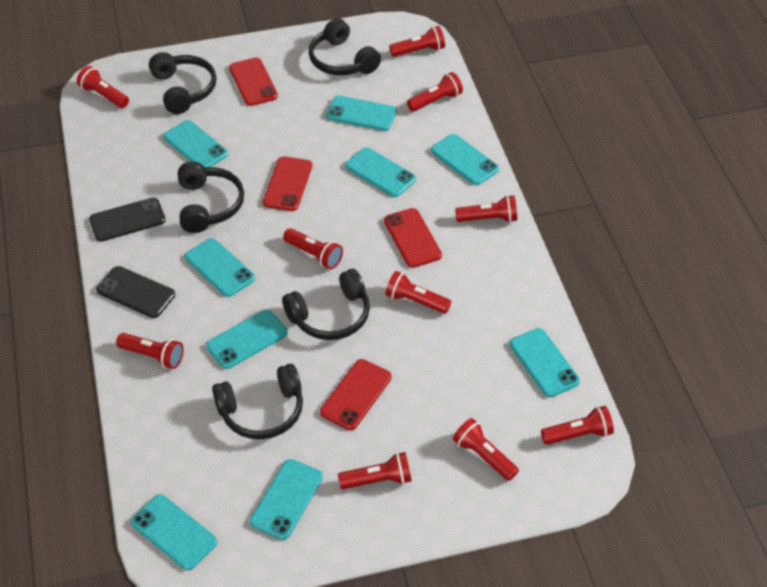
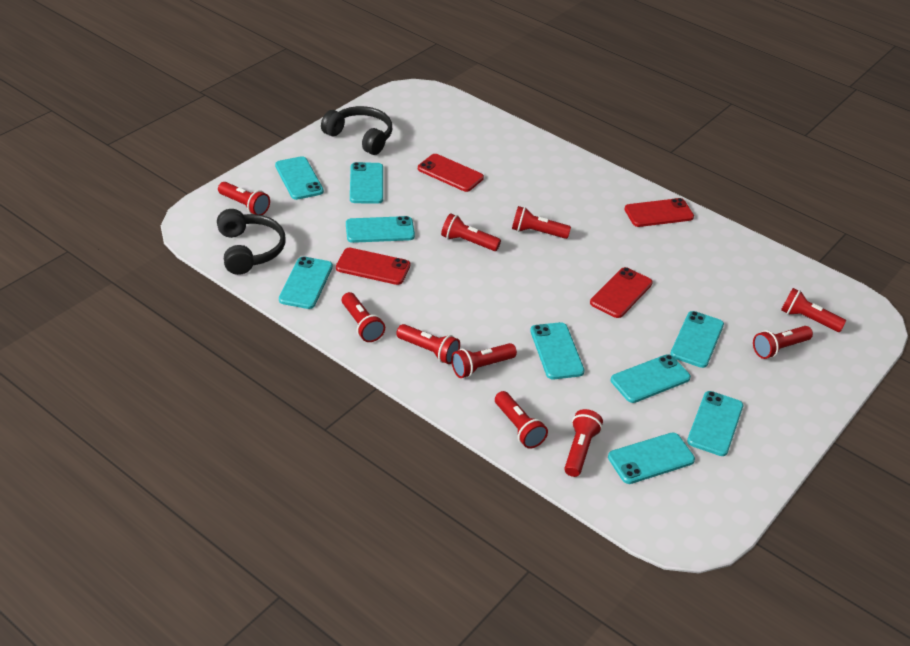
black headphones: 5 -> 2
black phone: 2 -> 0

